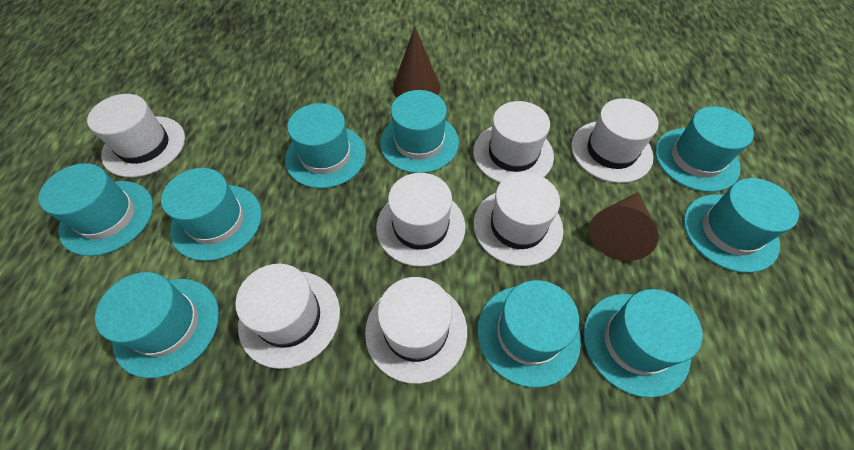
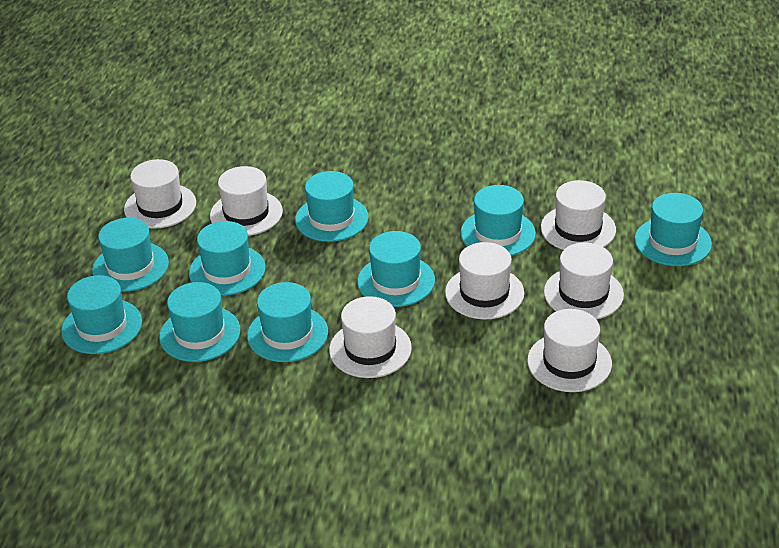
brown cone: 2 -> 0

